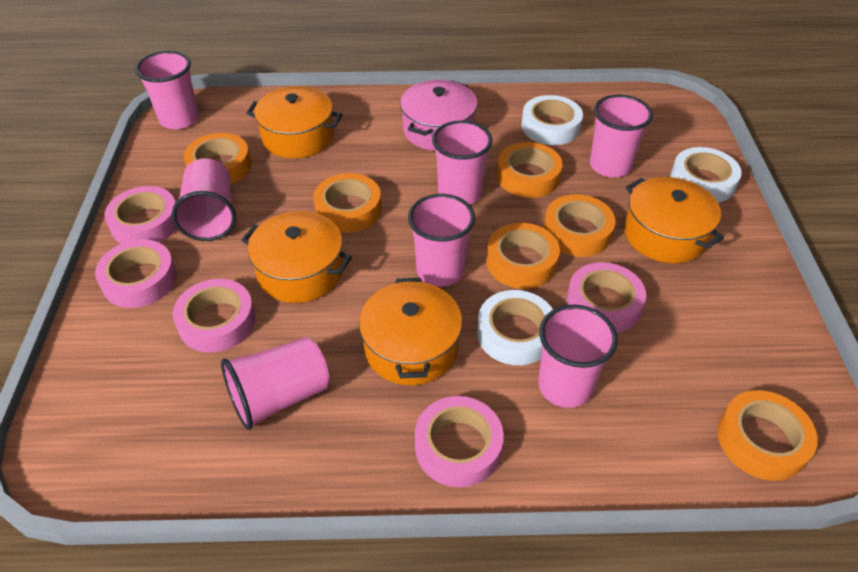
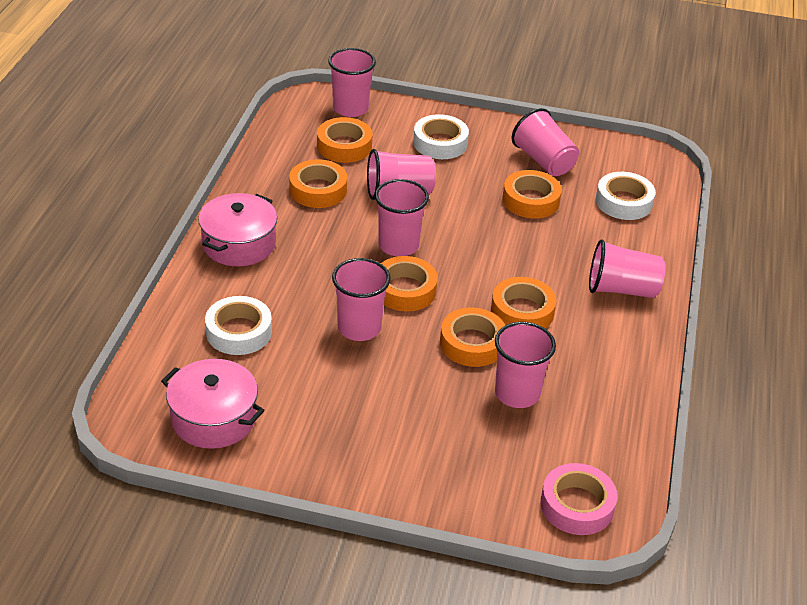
orange pot: 4 -> 0
pink pot: 1 -> 2
pink tape: 5 -> 1

